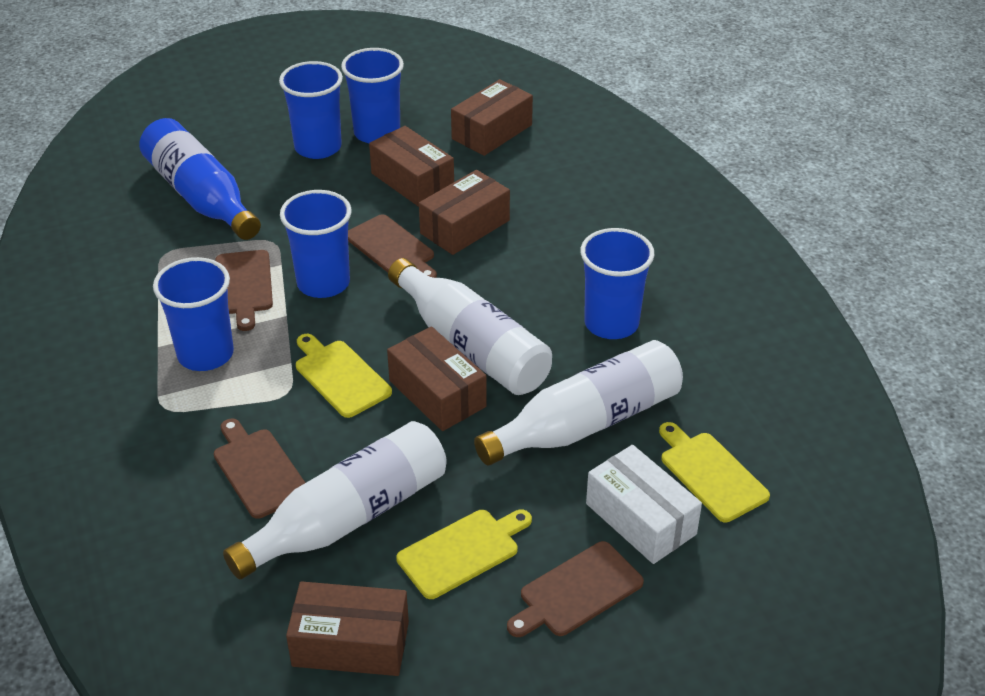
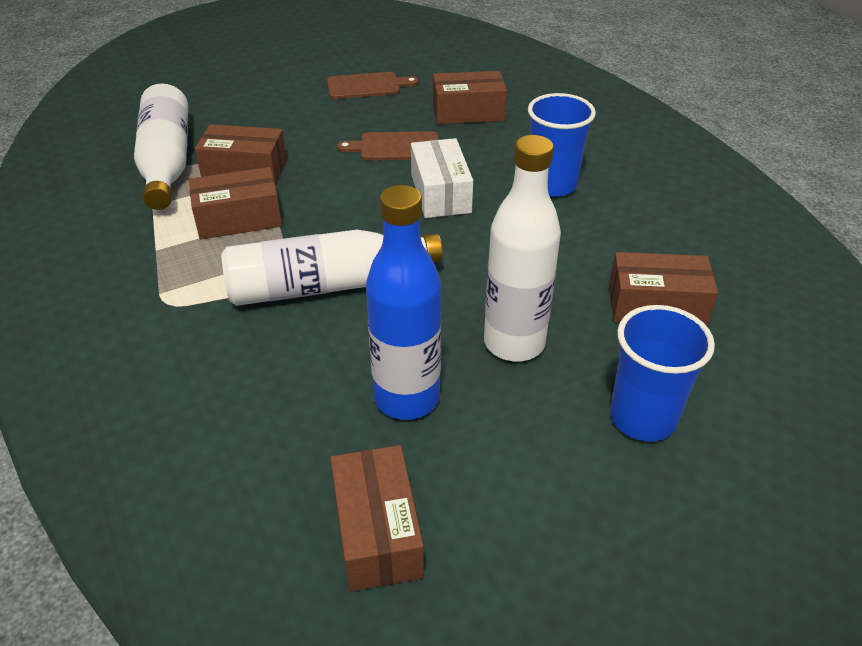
blue cup: 5 -> 2
brown cutting board: 4 -> 2
yellow cutting board: 3 -> 0

